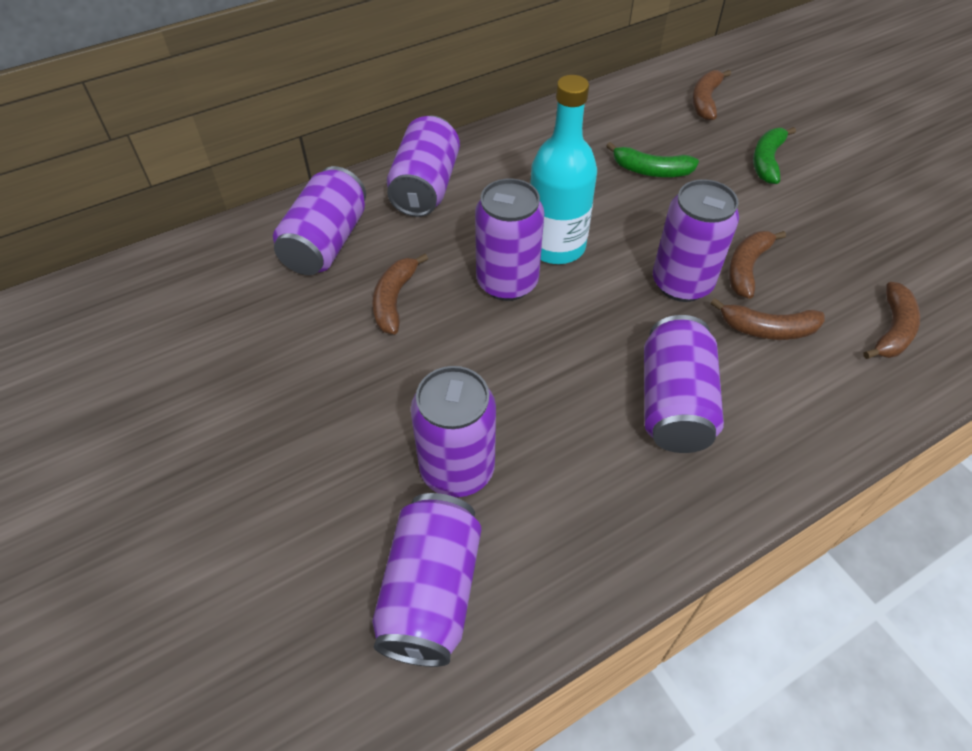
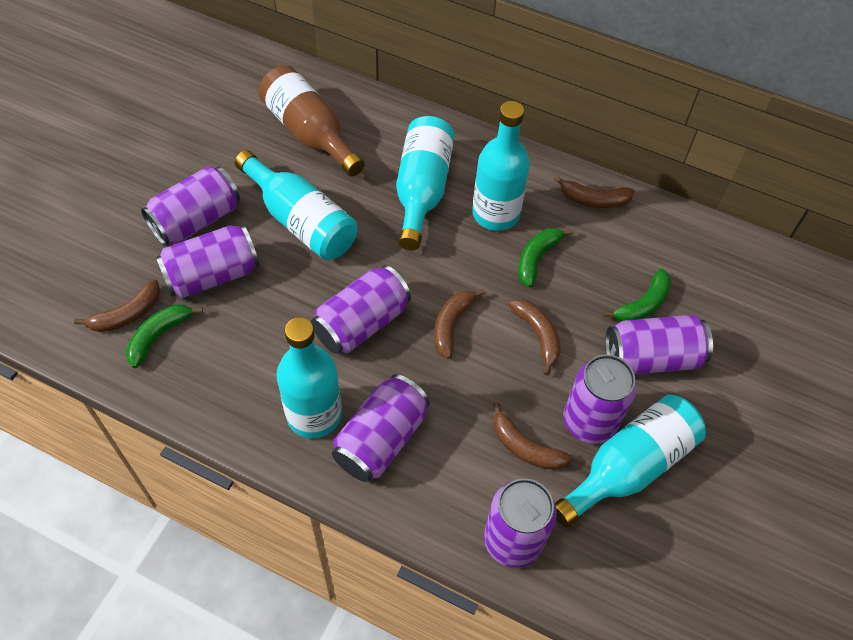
brown bottle: 0 -> 1
green banana: 2 -> 3
turquoise bottle: 1 -> 5

